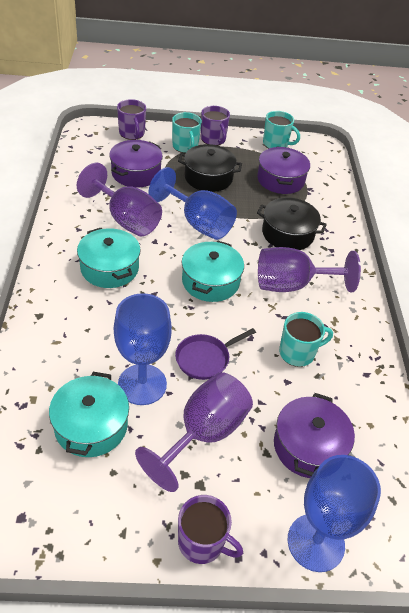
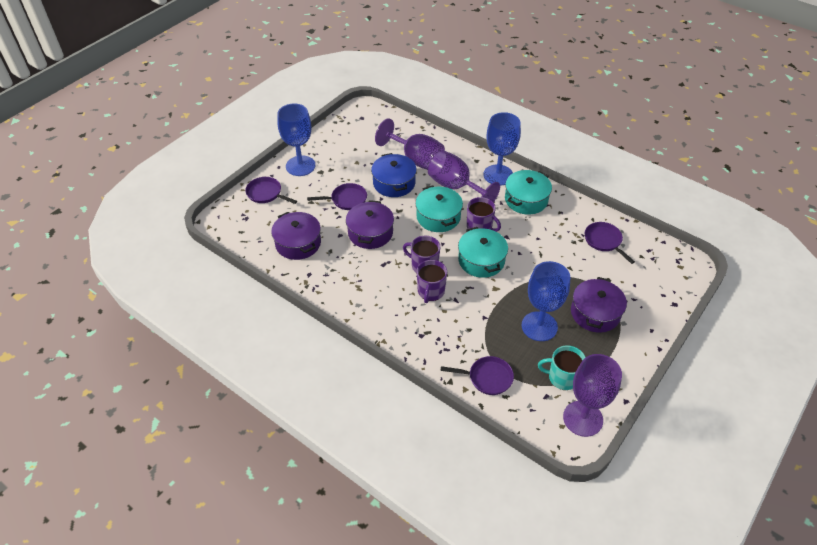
black pot: 2 -> 0
blue pot: 0 -> 1
purple pan: 1 -> 4
turquoise mug: 3 -> 1

